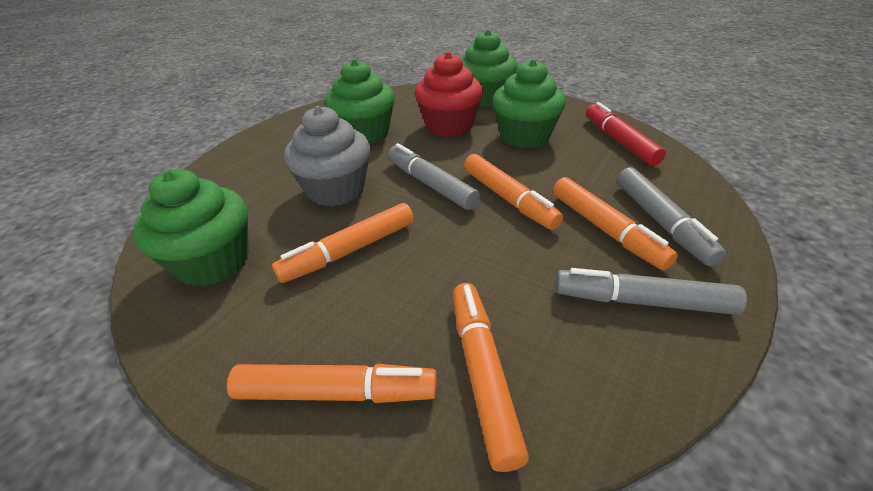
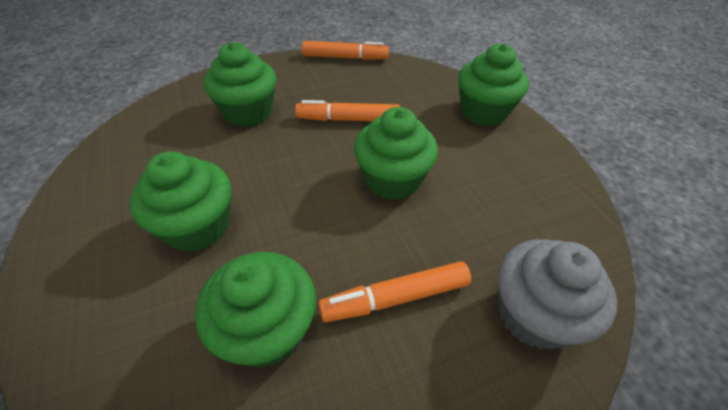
green cupcake: 4 -> 5
grey marker: 3 -> 0
orange marker: 5 -> 3
red cupcake: 1 -> 0
red marker: 1 -> 0

